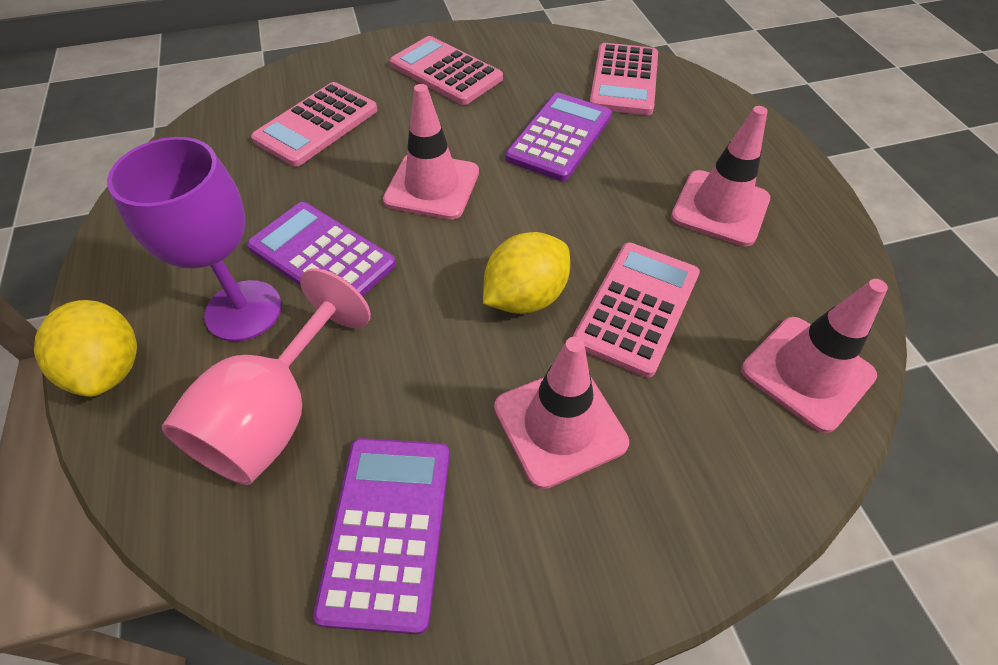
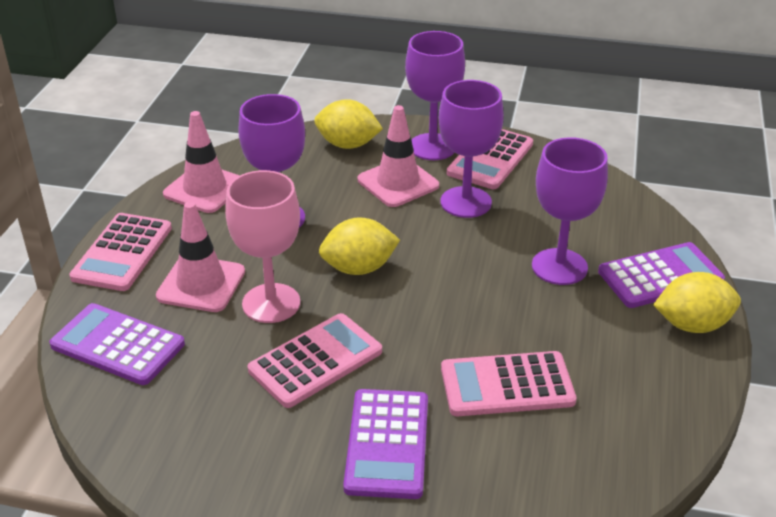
pink traffic cone: 4 -> 3
purple goblet: 1 -> 4
yellow lemon: 2 -> 3

